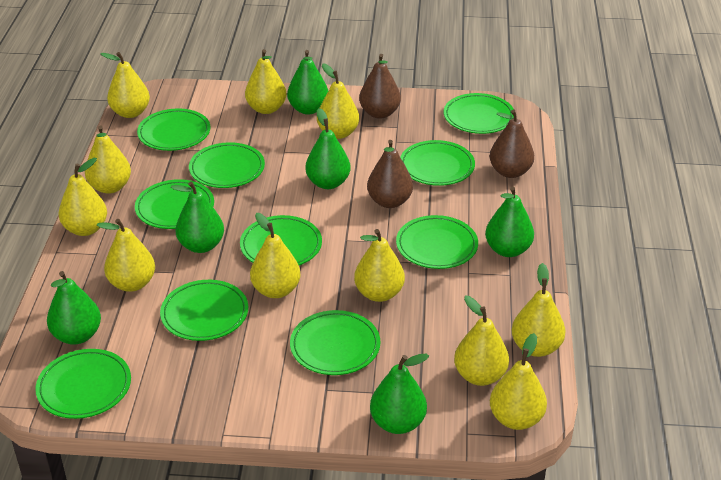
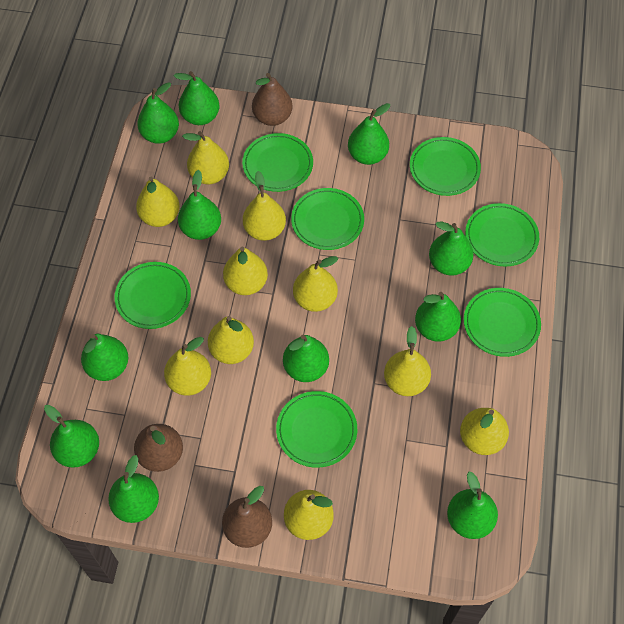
green pear: 6 -> 11
green plate: 10 -> 7
yellow pear: 11 -> 10

